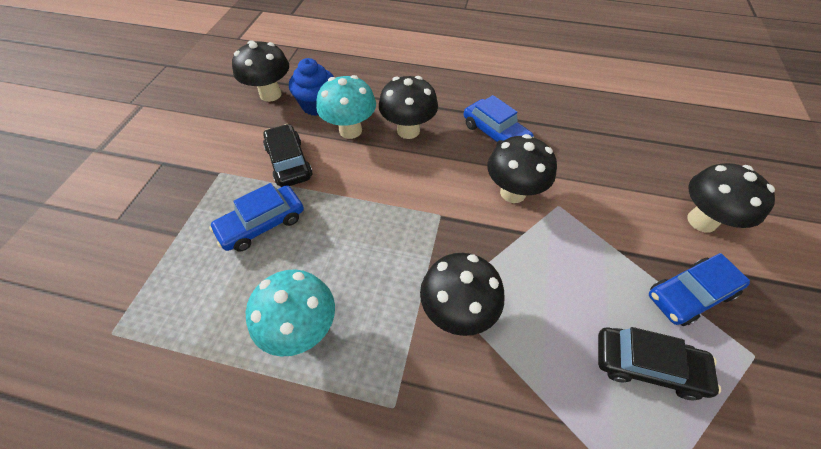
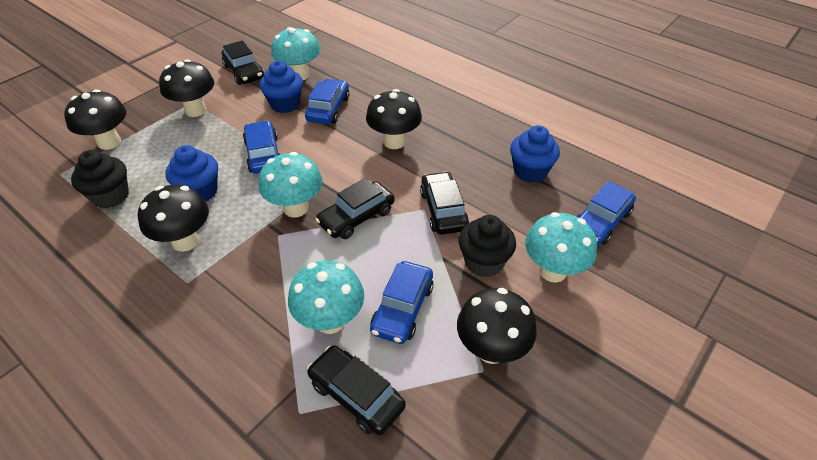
black car: 2 -> 4
black cupcake: 0 -> 2
blue car: 3 -> 4
blue cupcake: 1 -> 3
turquoise mushroom: 2 -> 4

